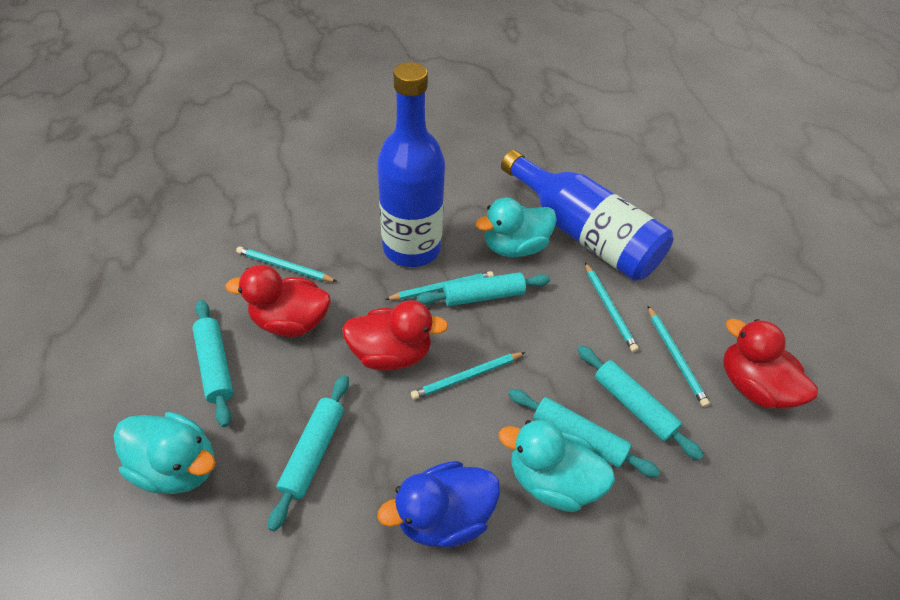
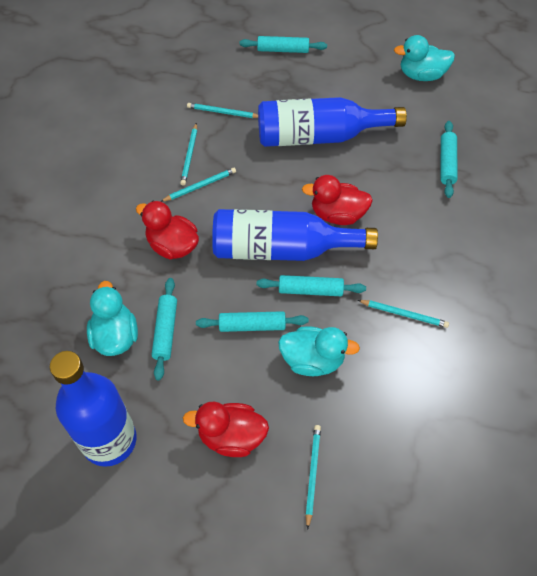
blue bottle: 2 -> 3
blue duck: 1 -> 0

